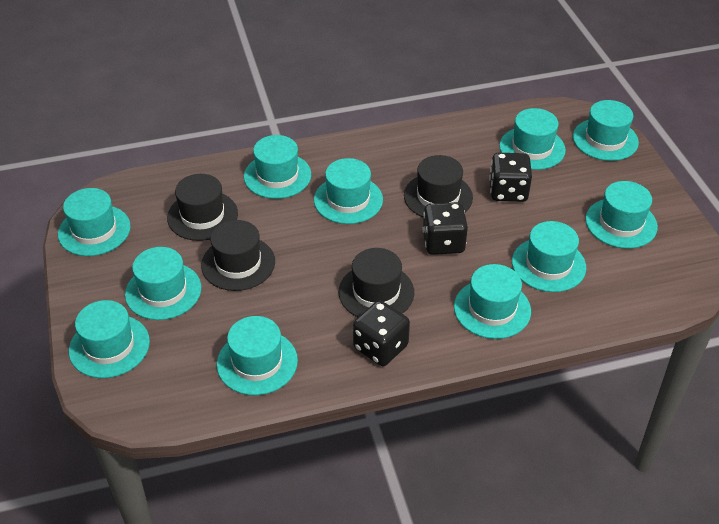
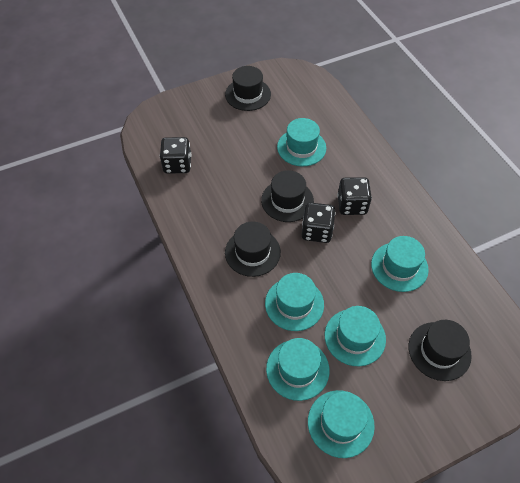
turquoise hat: 11 -> 6

